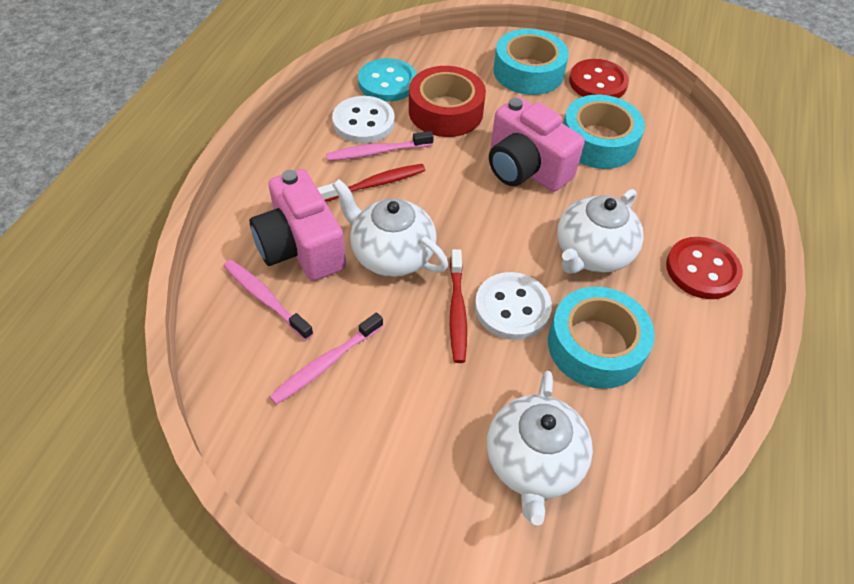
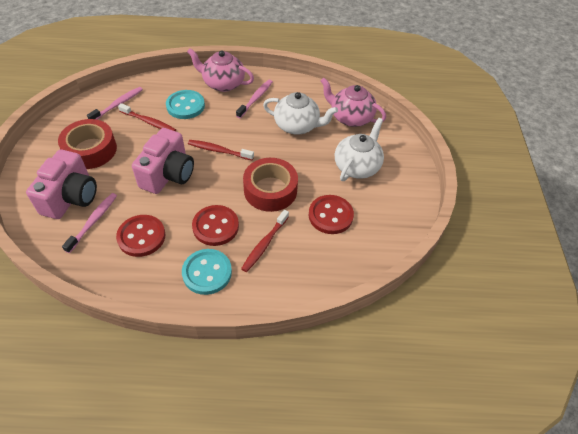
pink teapot: 0 -> 2
red button: 2 -> 3
red tape: 1 -> 2
red toothbrush: 2 -> 3
turquoise button: 1 -> 2
turquoise tape: 3 -> 0
white button: 2 -> 0
white teapot: 3 -> 2

